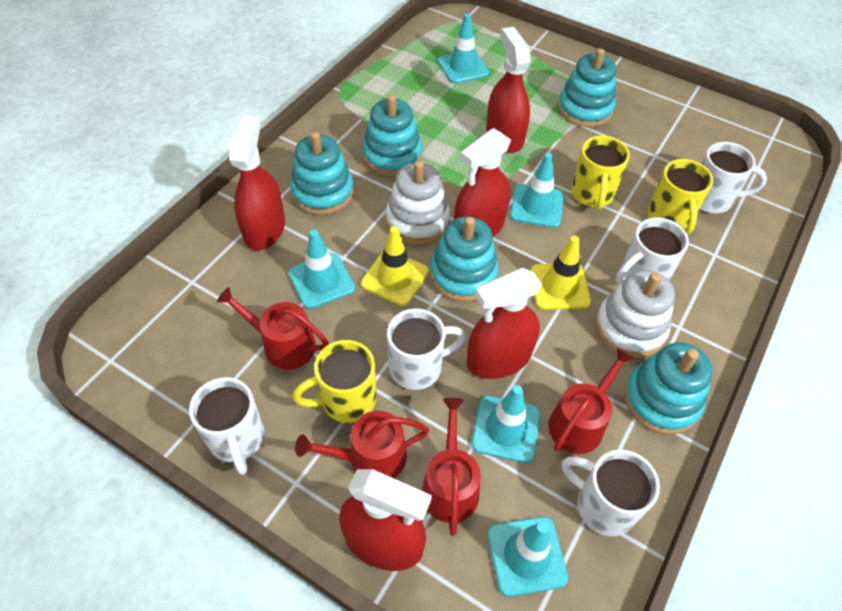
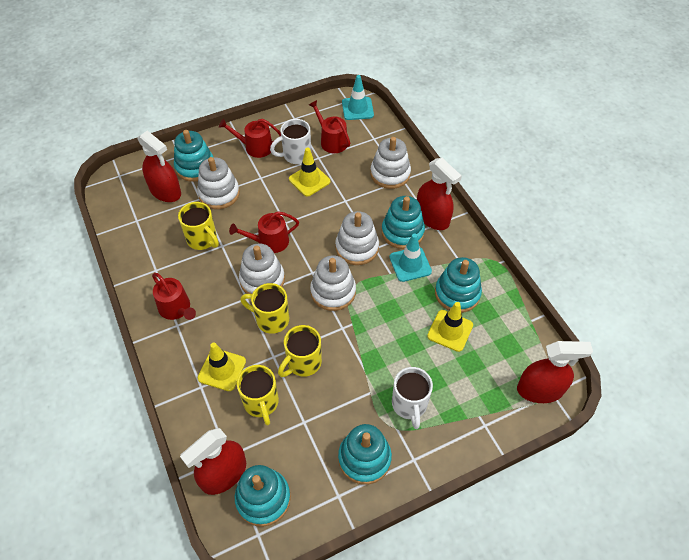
red spray bottle: 5 -> 4
turquoise traffic cone: 5 -> 2
white mug: 5 -> 2
white stacking toy: 2 -> 5
yellow mug: 3 -> 4
yellow traffic cone: 2 -> 3

